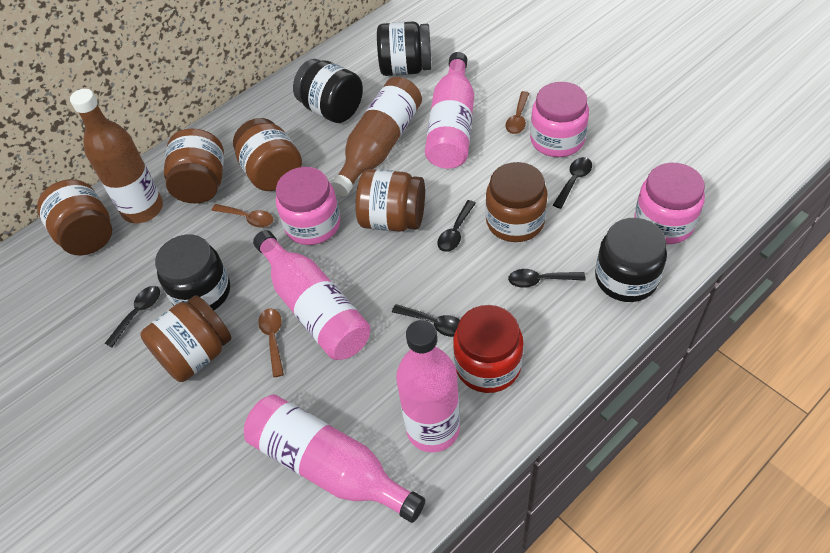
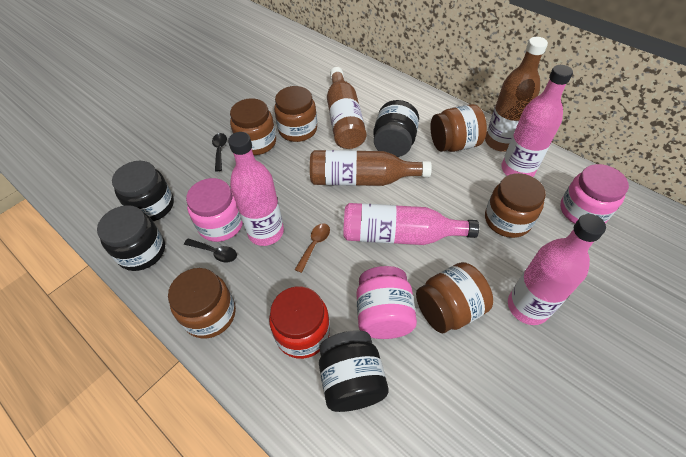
black spoon: 5 -> 2
brown bottle: 2 -> 3
brown spoon: 3 -> 1

